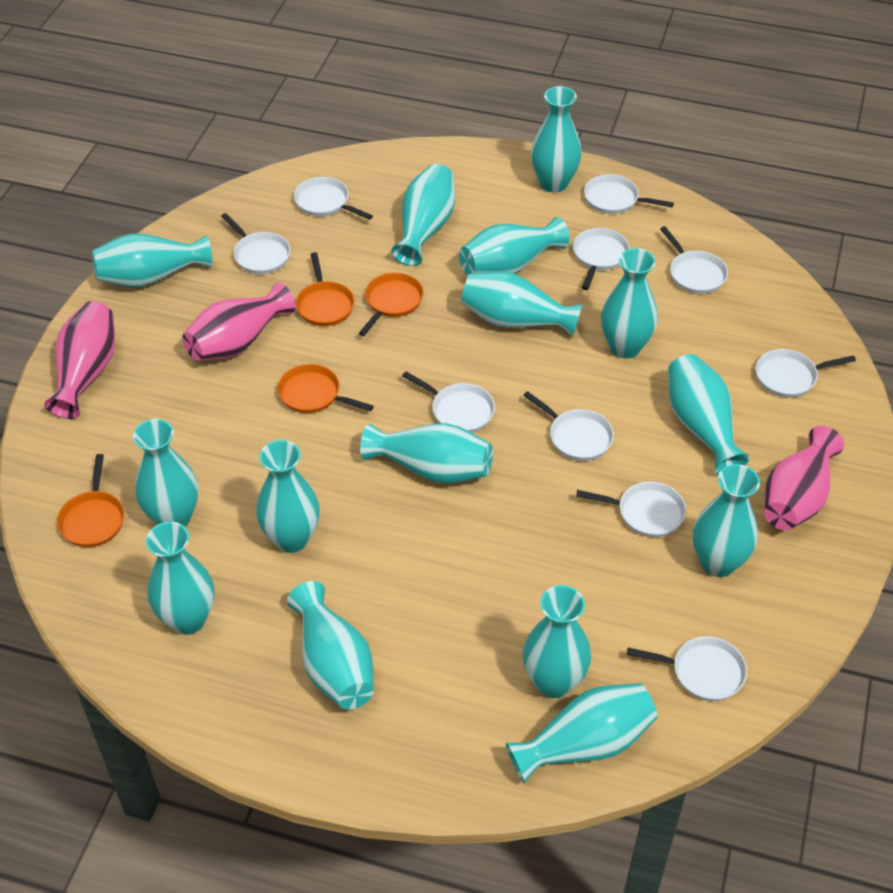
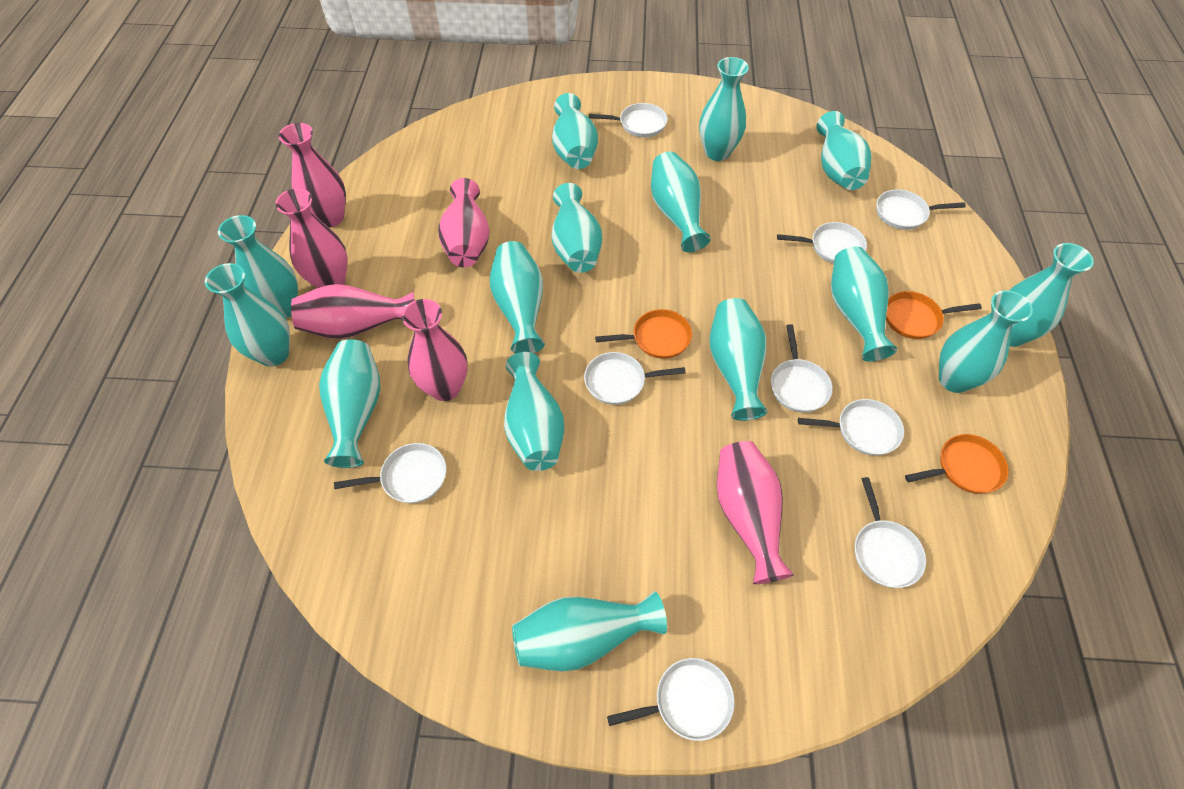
orange pan: 4 -> 3
pink vase: 3 -> 6
white pan: 10 -> 9

